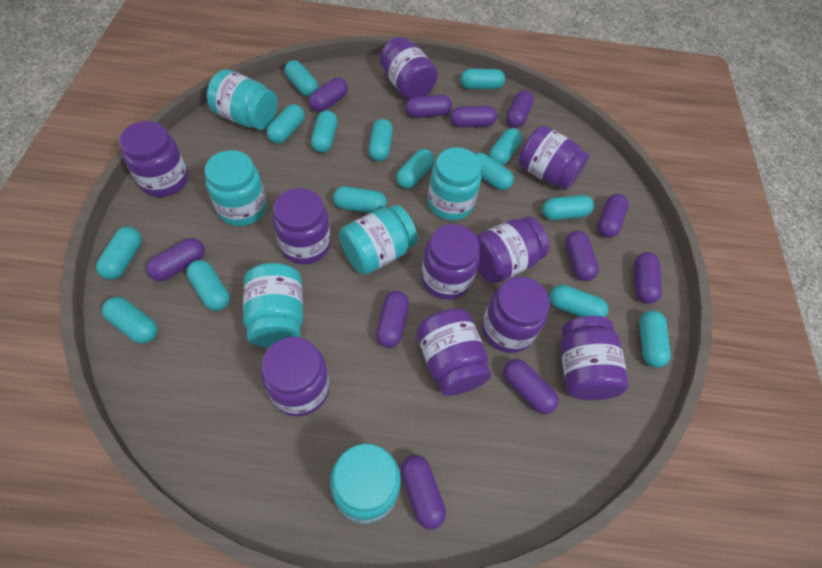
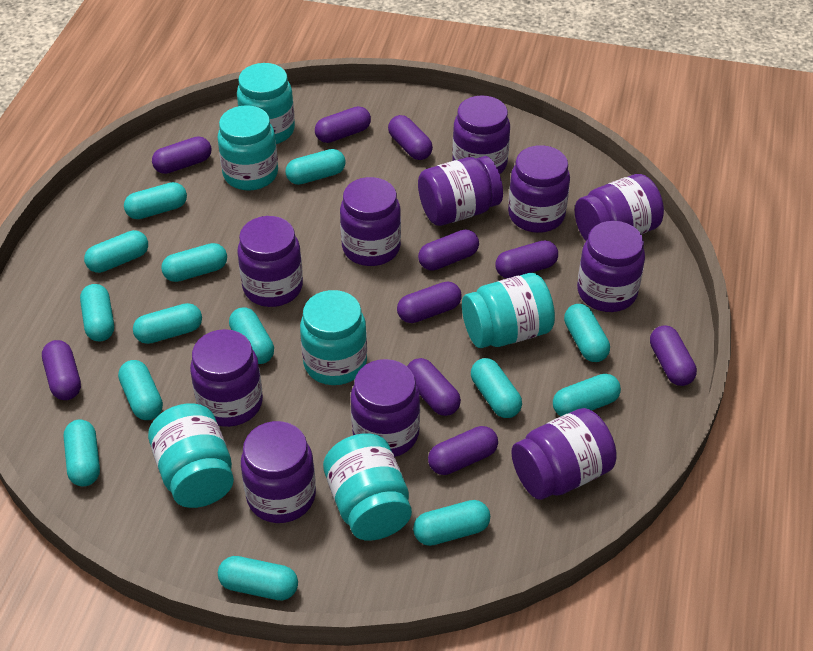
purple capsule: 11 -> 10
purple jar: 10 -> 11
turquoise capsule: 15 -> 14

